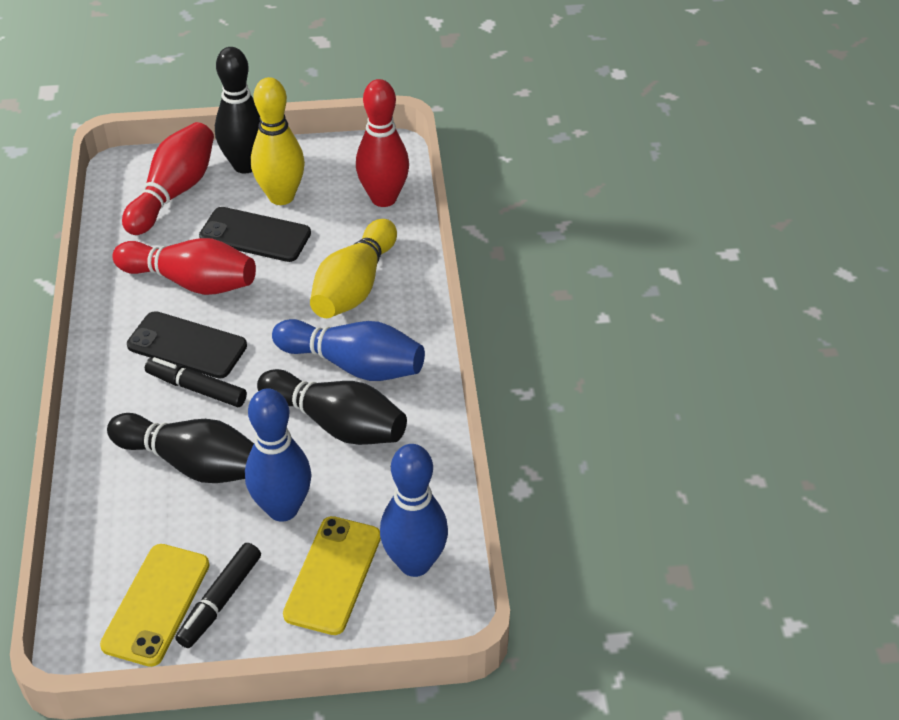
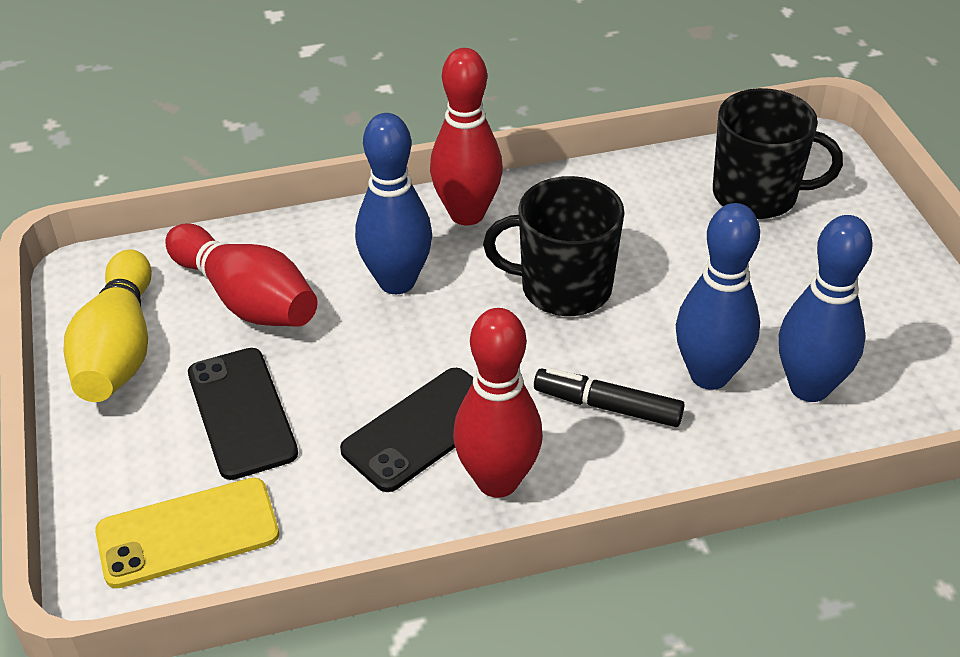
black bowling pin: 3 -> 0
black marker: 2 -> 1
black mug: 0 -> 2
yellow bowling pin: 2 -> 1
yellow phone: 2 -> 1

